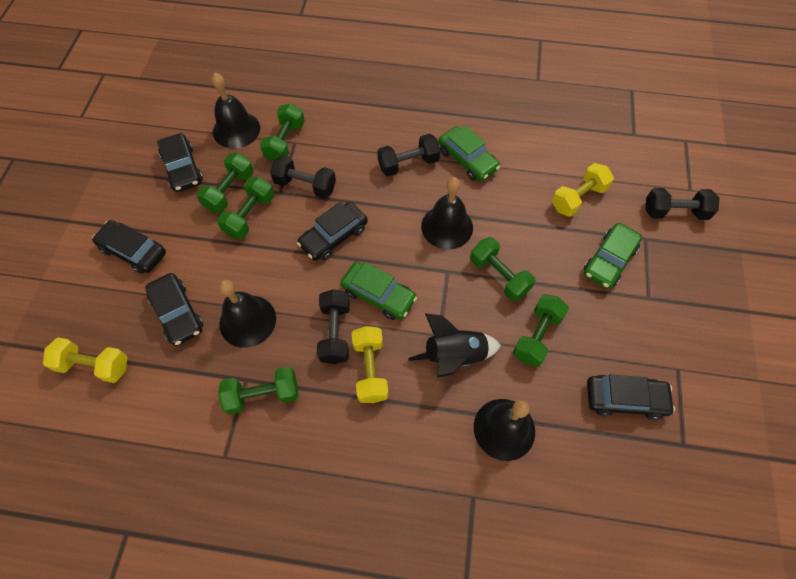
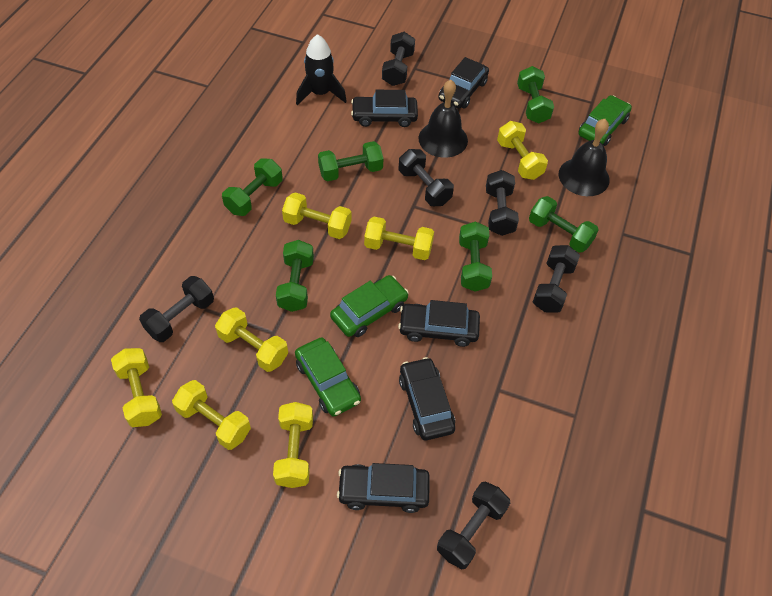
black bell: 4 -> 2
black dumbbell: 4 -> 6
yellow dumbbell: 3 -> 7

